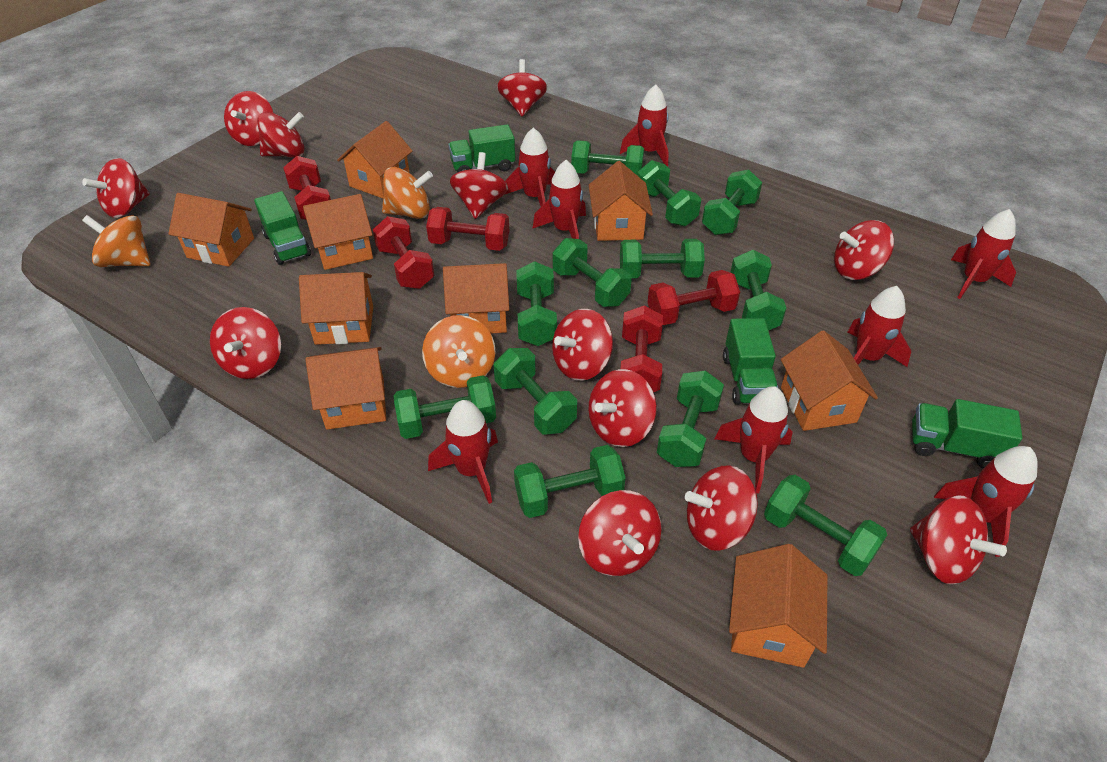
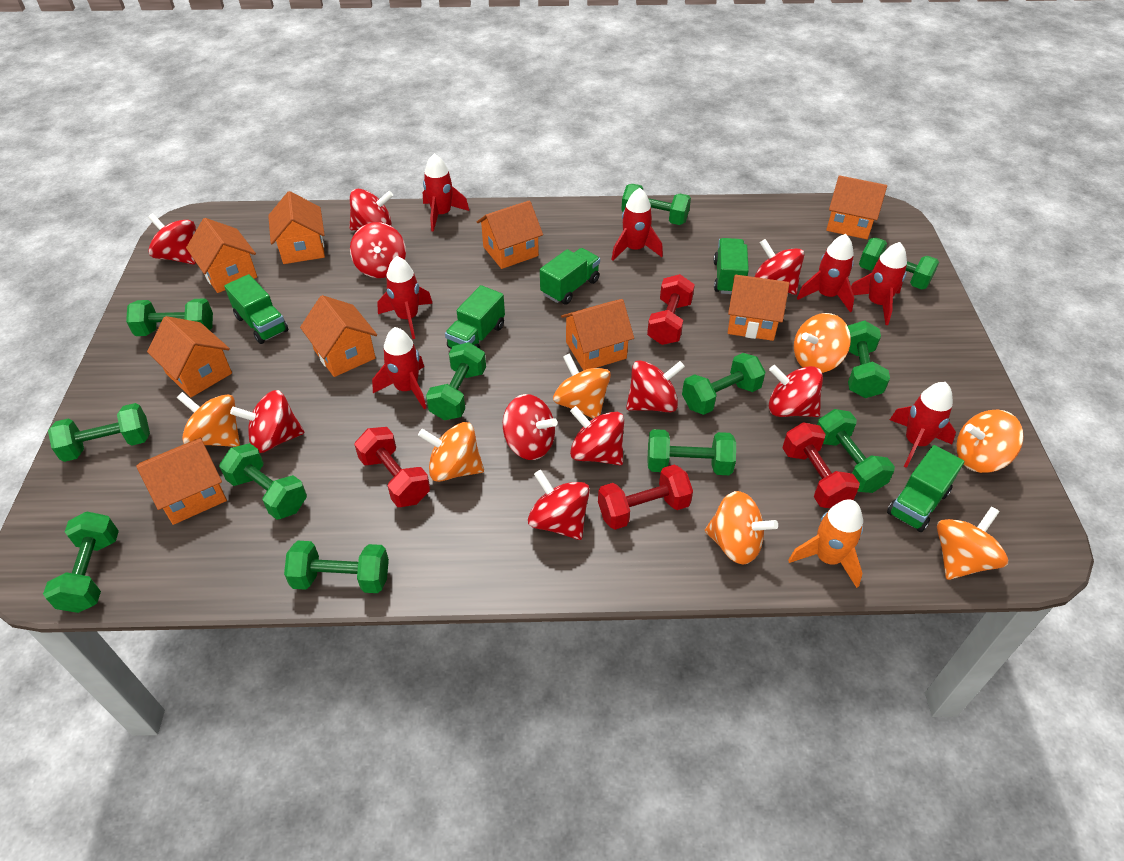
green truck: 4 -> 5
orange rocket: 0 -> 1
orange spinning top: 3 -> 7
red dumbbell: 5 -> 4
red rocket: 8 -> 7
red spinning top: 12 -> 10

